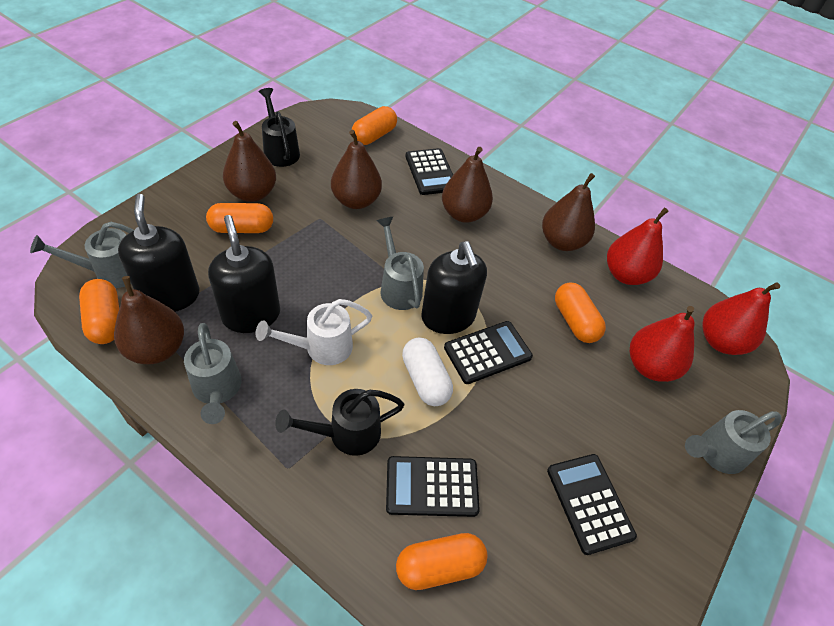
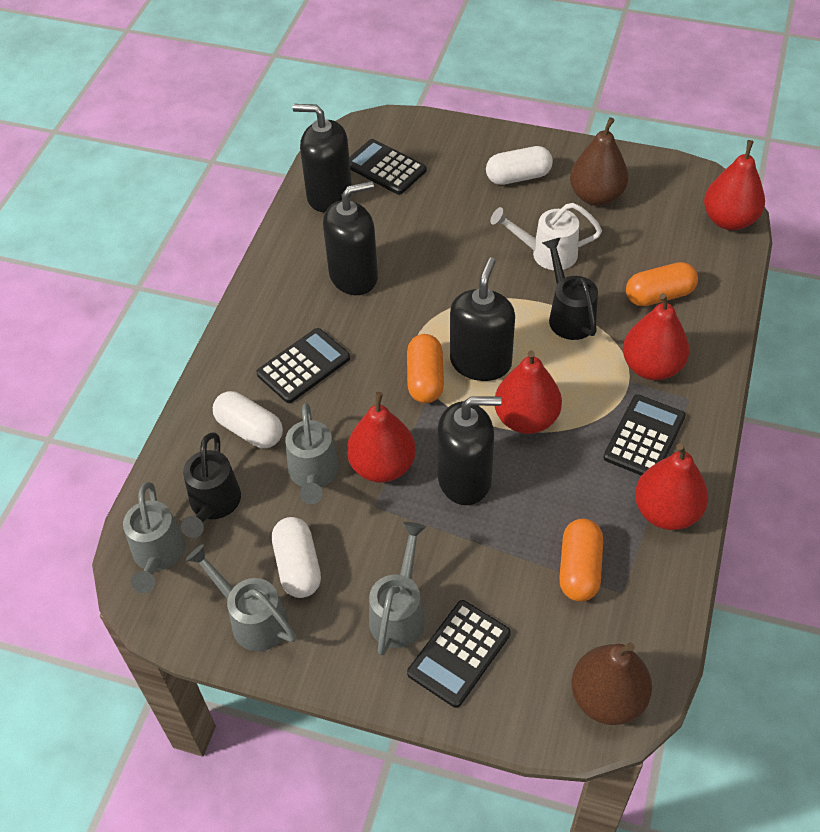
black soap dispenser: 3 -> 4
brown pear: 5 -> 2
orange capsule: 5 -> 3
red pear: 3 -> 5
white capsule: 1 -> 3

